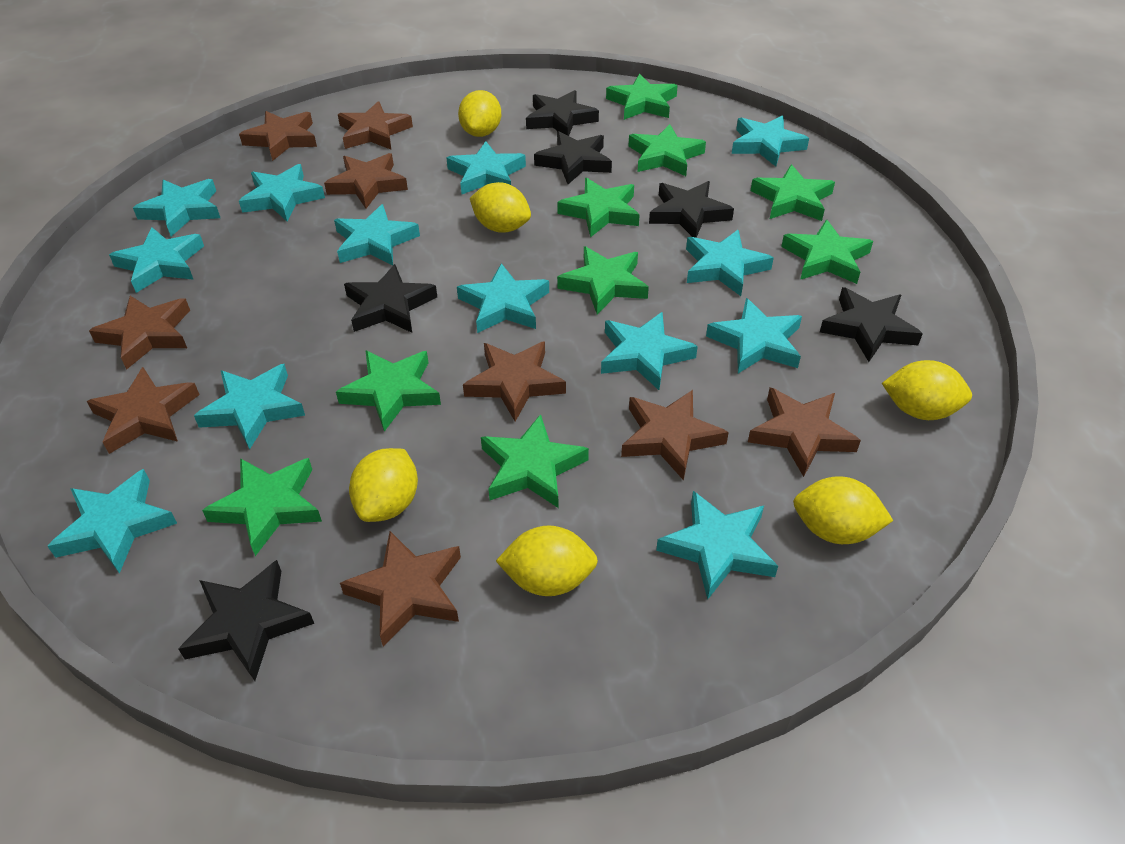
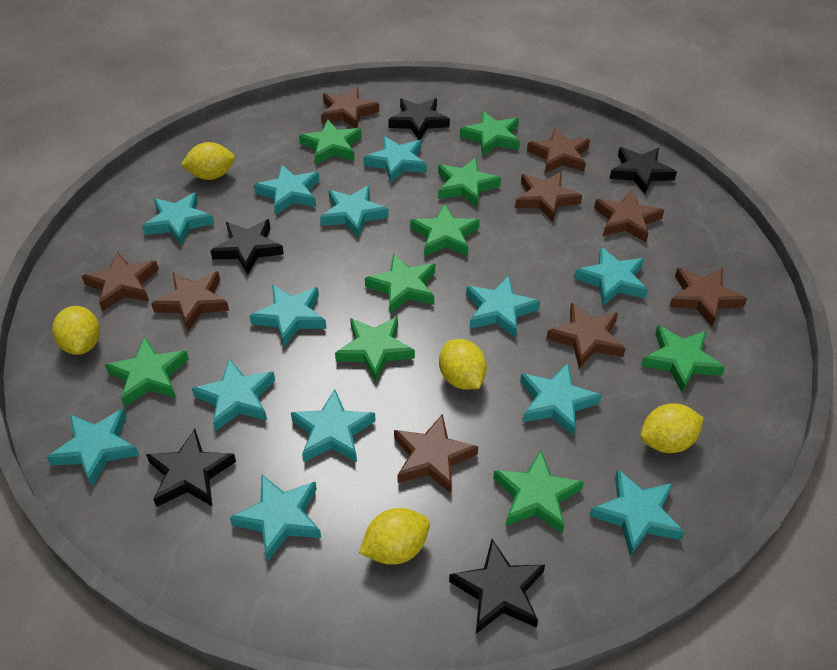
black star: 6 -> 5
yellow lemon: 6 -> 5

